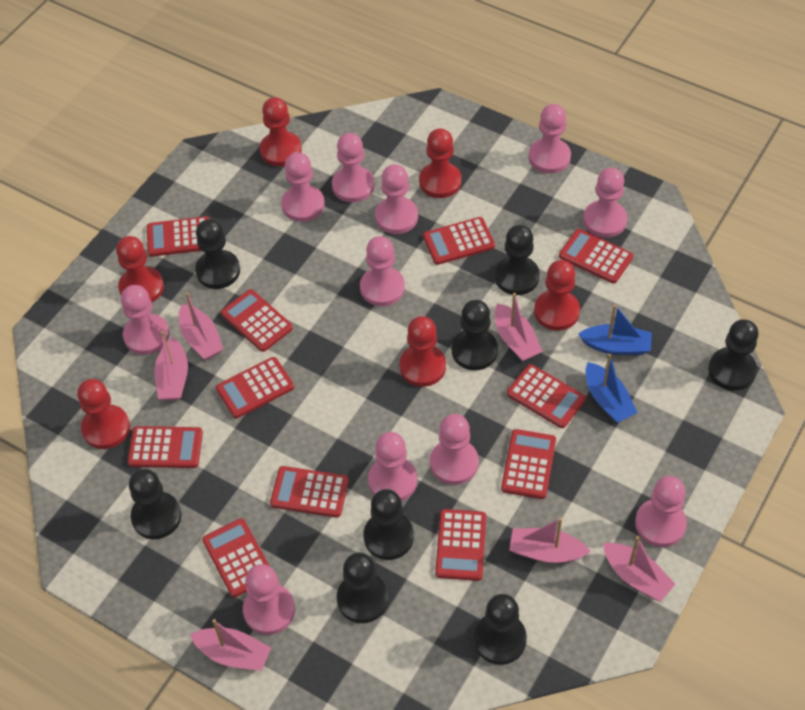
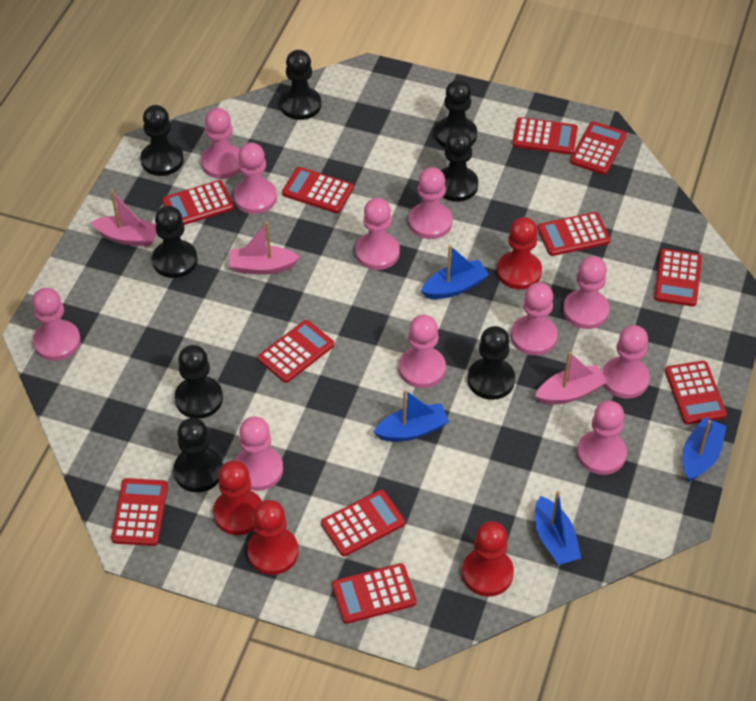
blue boat: 2 -> 4
pink boat: 6 -> 3
red pawn: 6 -> 4

